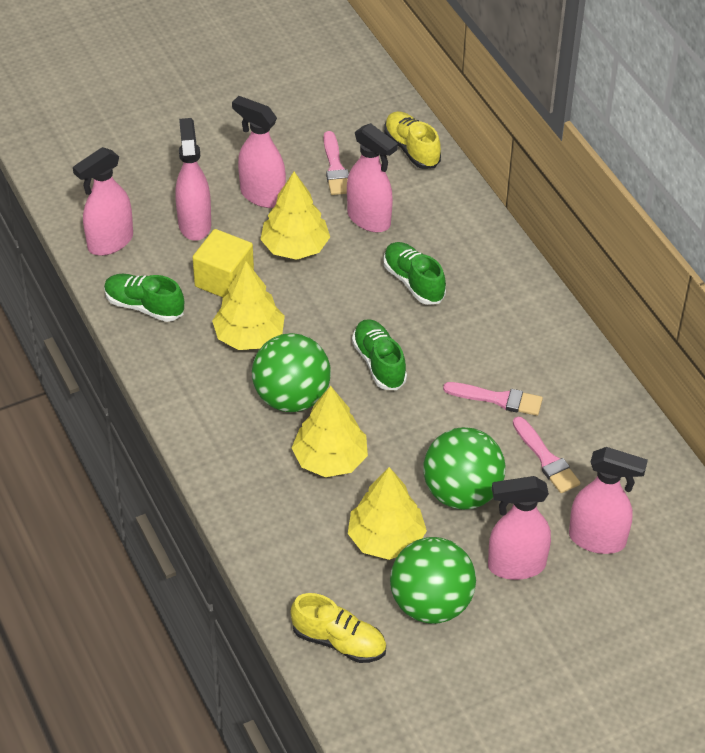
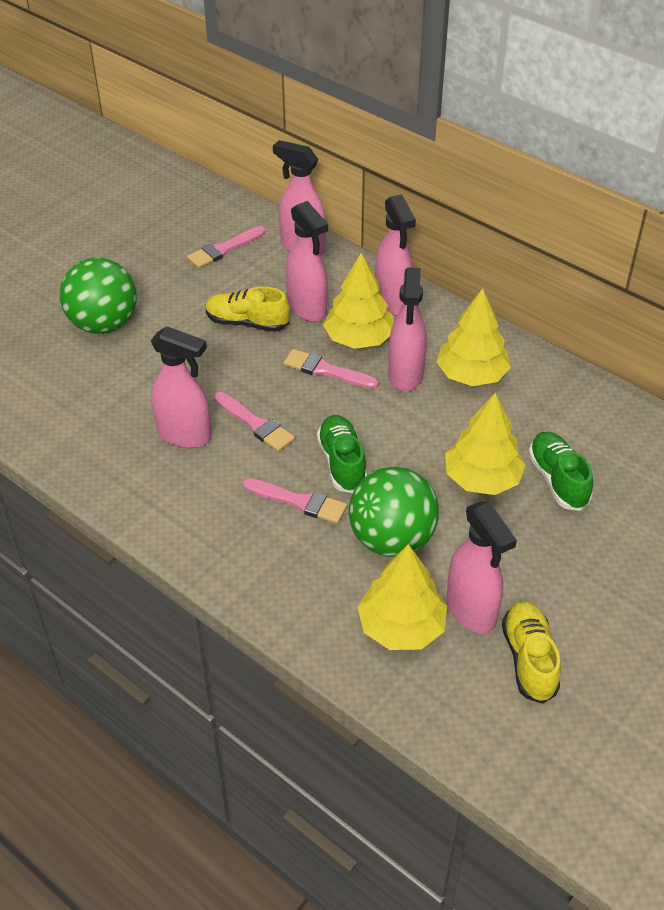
green ball: 3 -> 2
green shoe: 3 -> 2
pink brush: 3 -> 4
yellow cube: 1 -> 0

